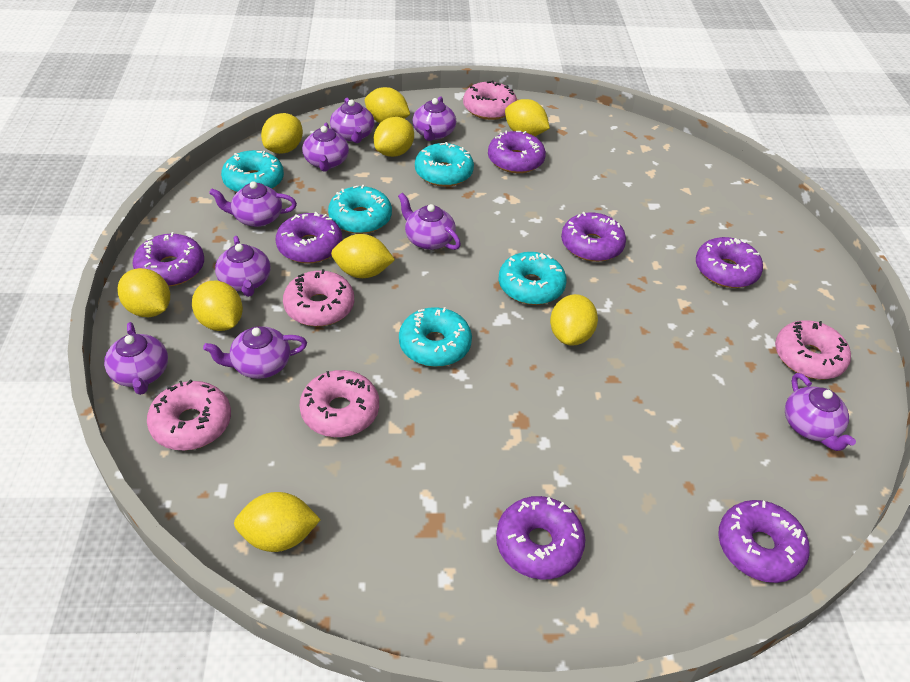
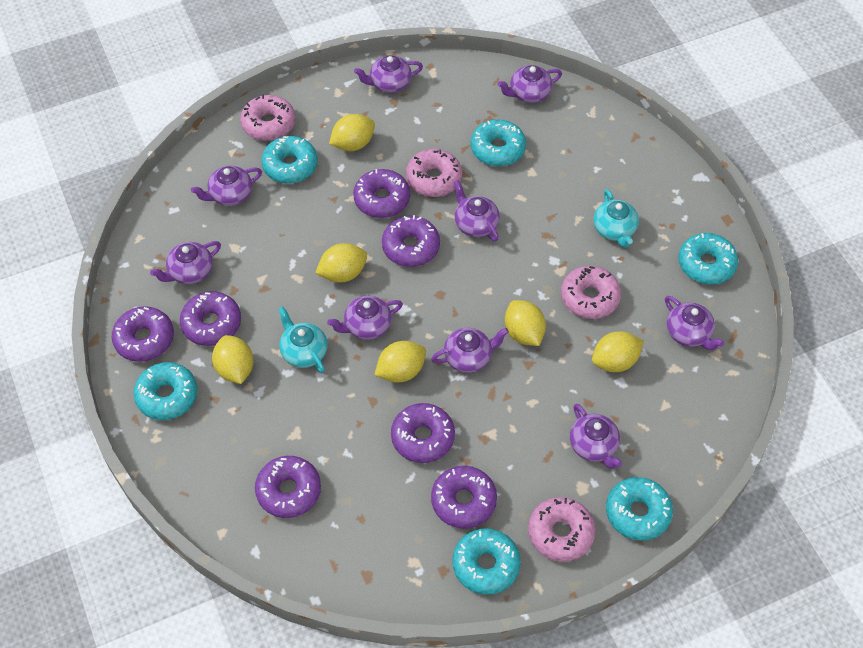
pink donut: 5 -> 4
turquoise donut: 5 -> 6
turquoise teapot: 0 -> 2
yellow lemon: 9 -> 6

